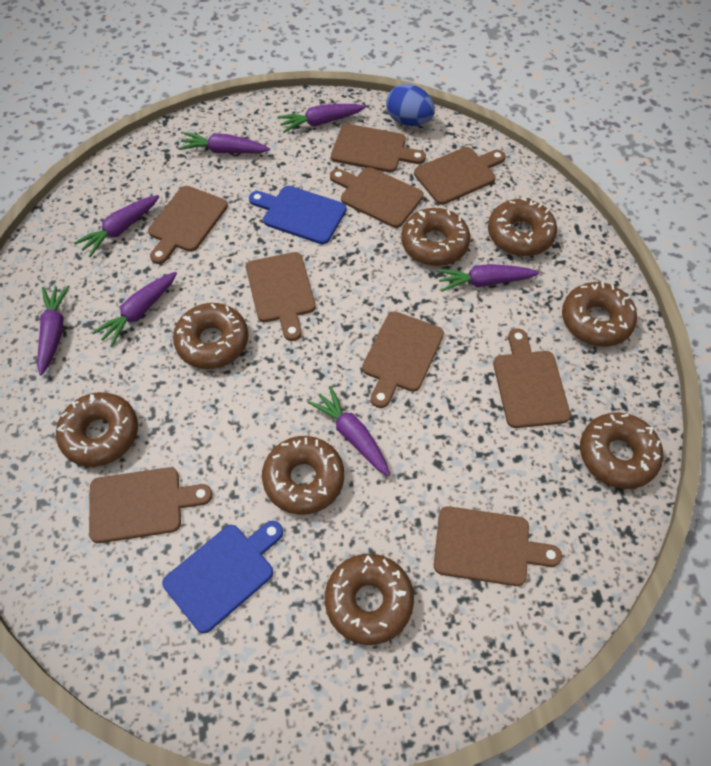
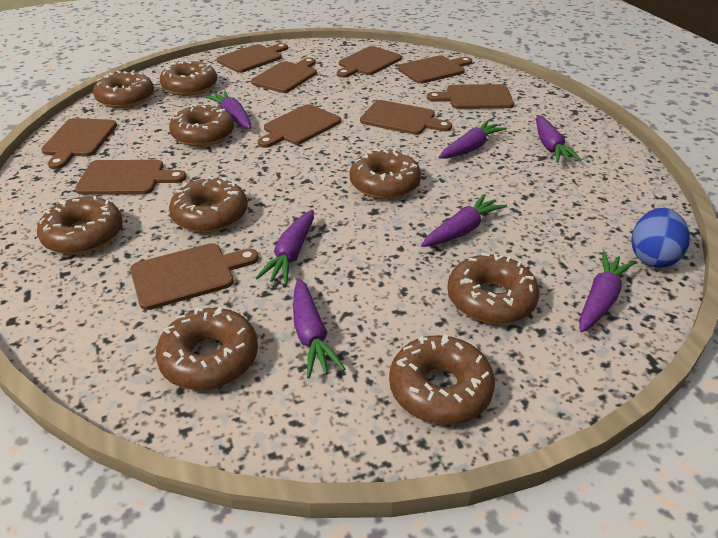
blue cutting board: 2 -> 0
brown cutting board: 9 -> 10
brown donut: 8 -> 9

